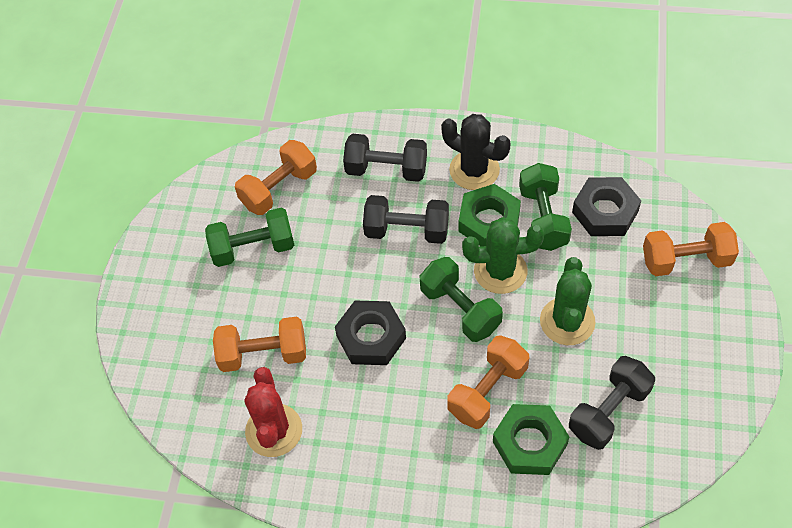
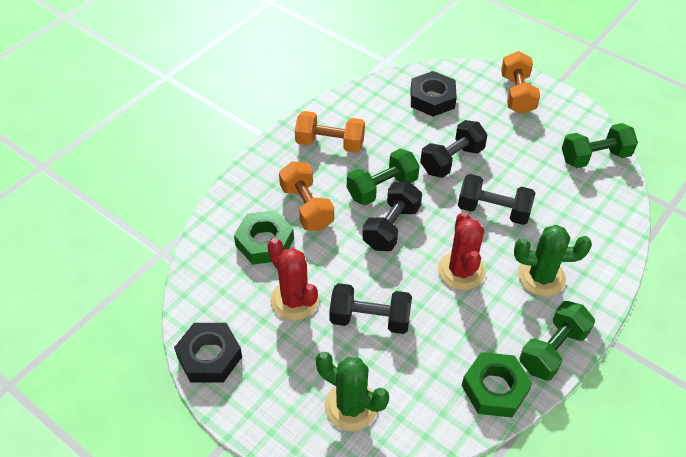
black cactus: 1 -> 0
black dumbbell: 3 -> 4
orange dumbbell: 4 -> 3
red cactus: 1 -> 2

